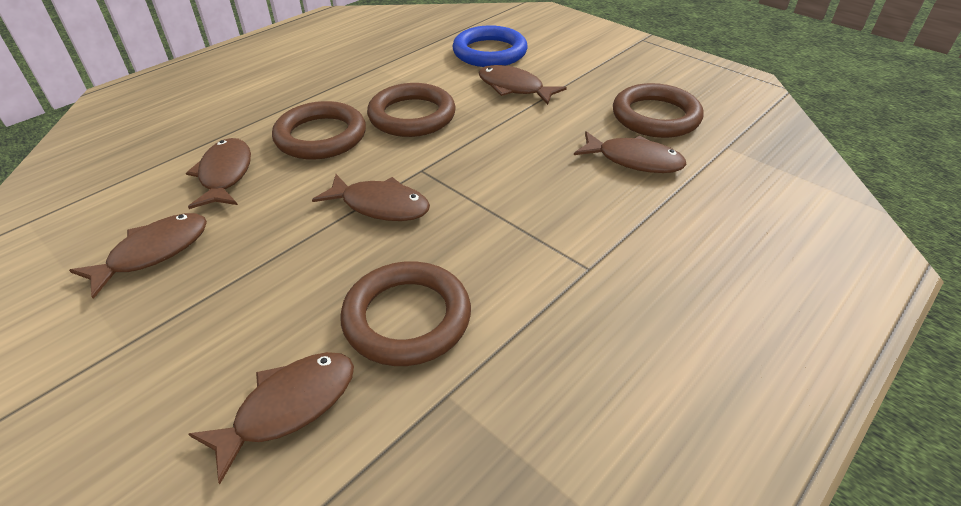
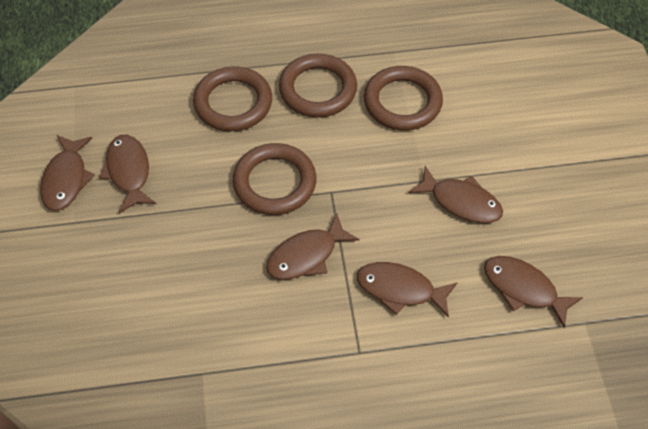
blue ring: 1 -> 0

